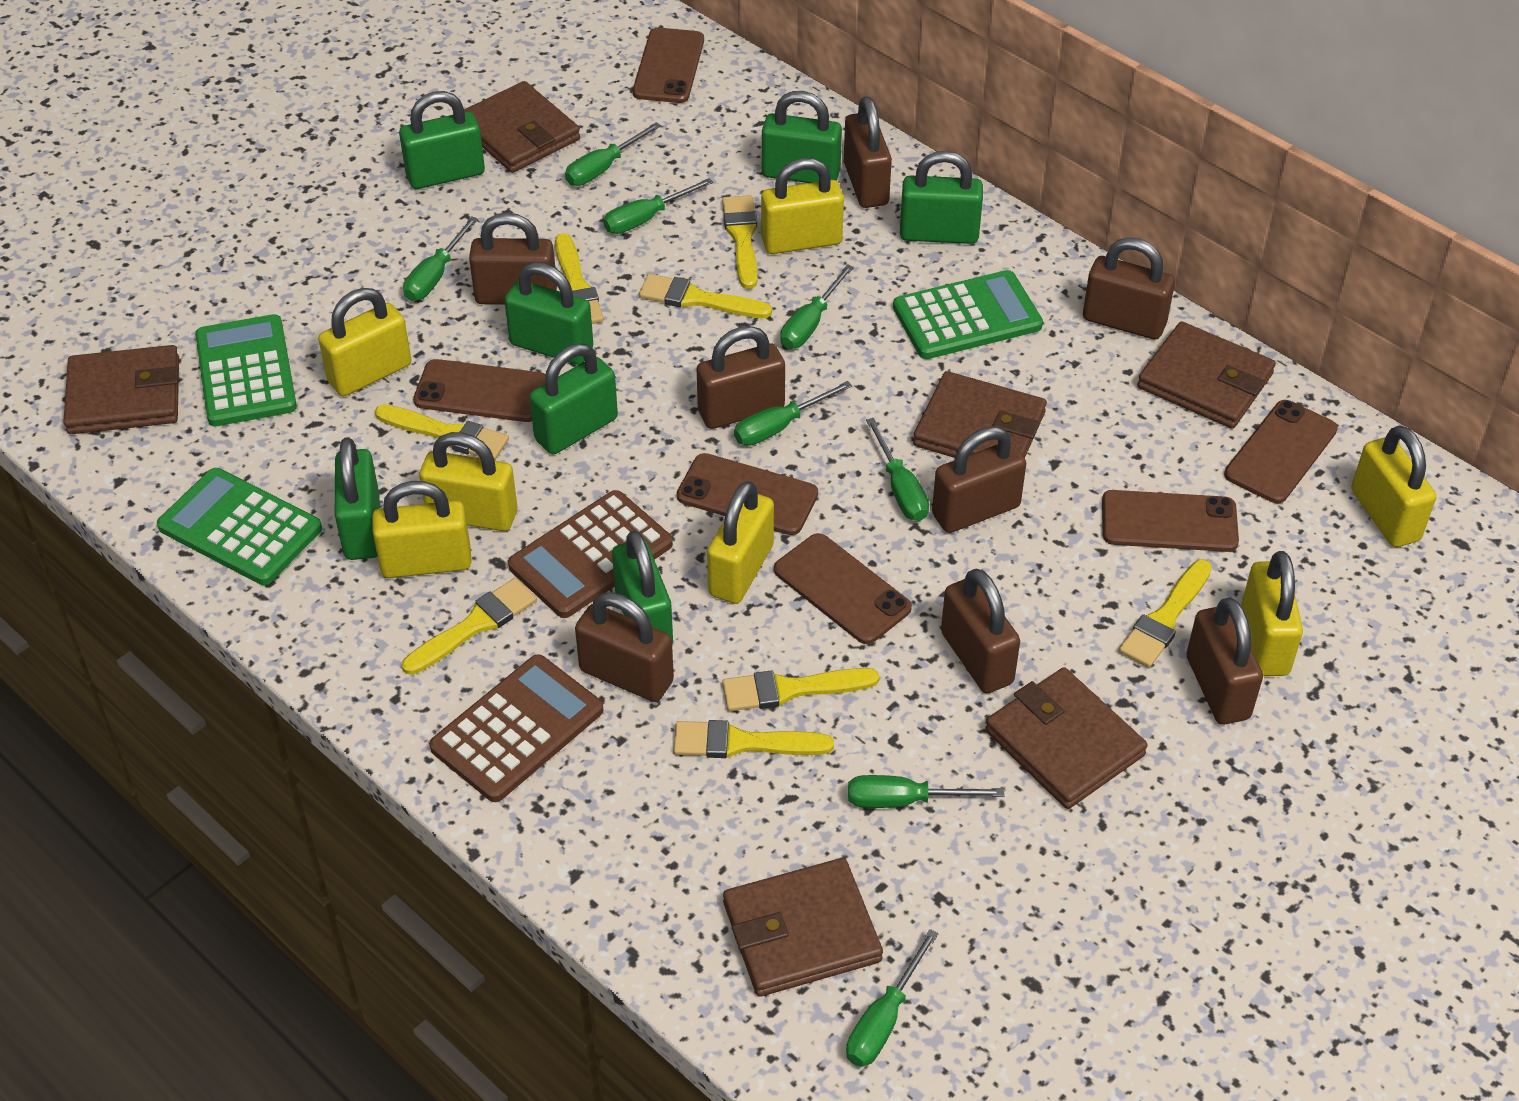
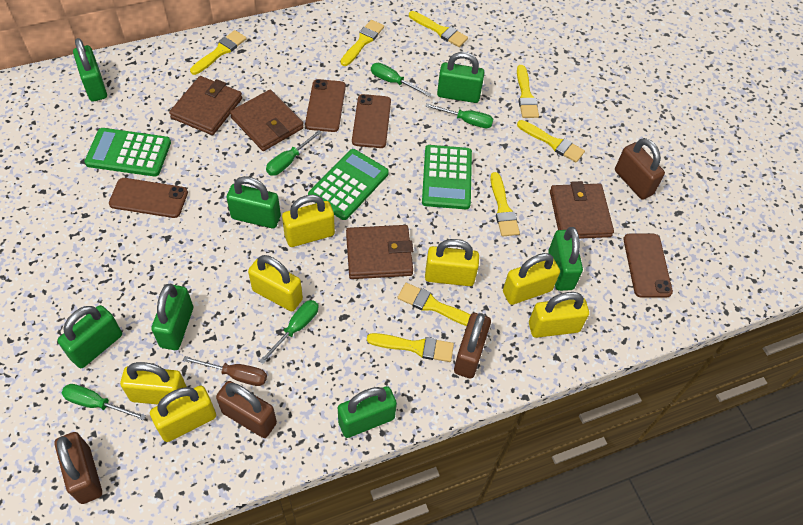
brown calculator: 2 -> 0
brown padlock: 8 -> 4
brown phone: 6 -> 4
brown screwdriver: 0 -> 1
brown wallet: 6 -> 4
green screwdriver: 8 -> 5

